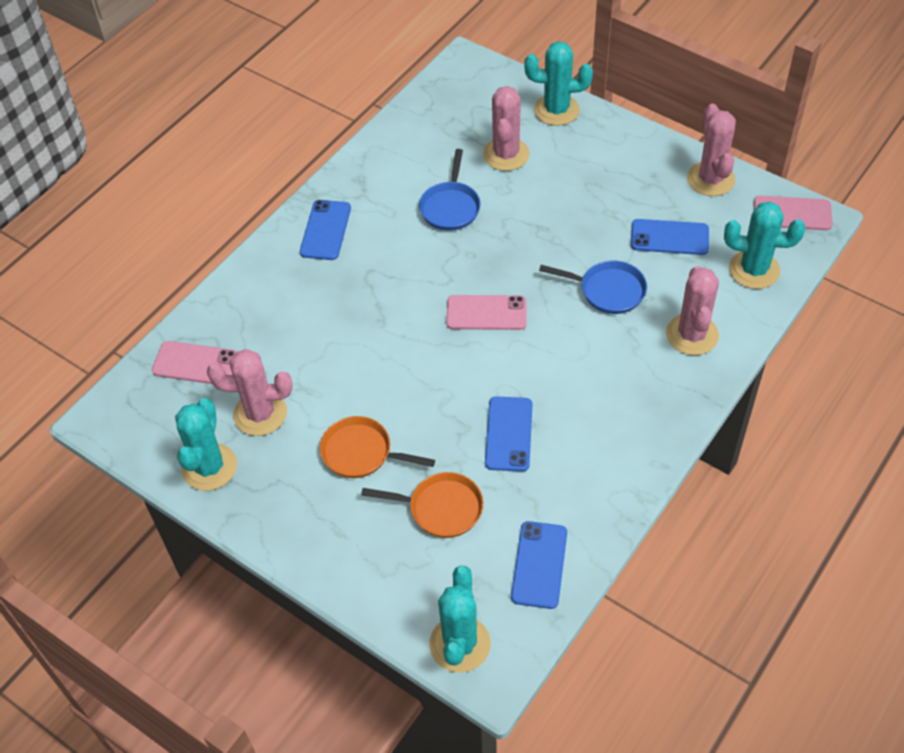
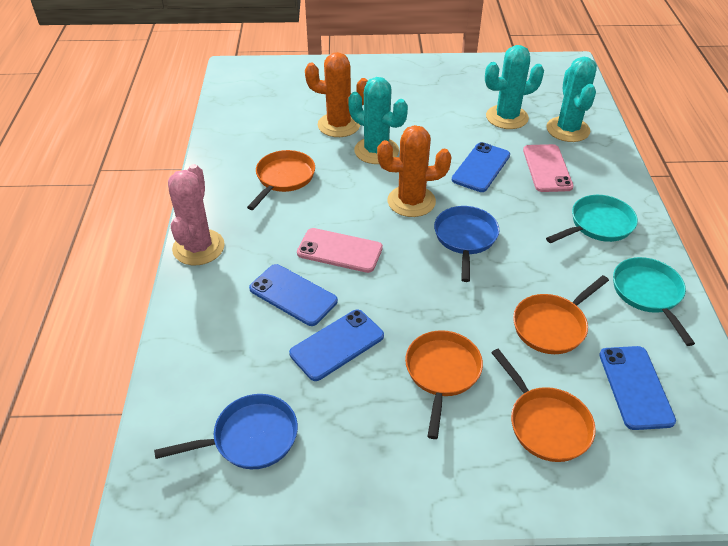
orange cactus: 0 -> 2
orange pan: 2 -> 4
pink cactus: 4 -> 1
pink phone: 3 -> 2
turquoise cactus: 4 -> 3
turquoise pan: 0 -> 2

